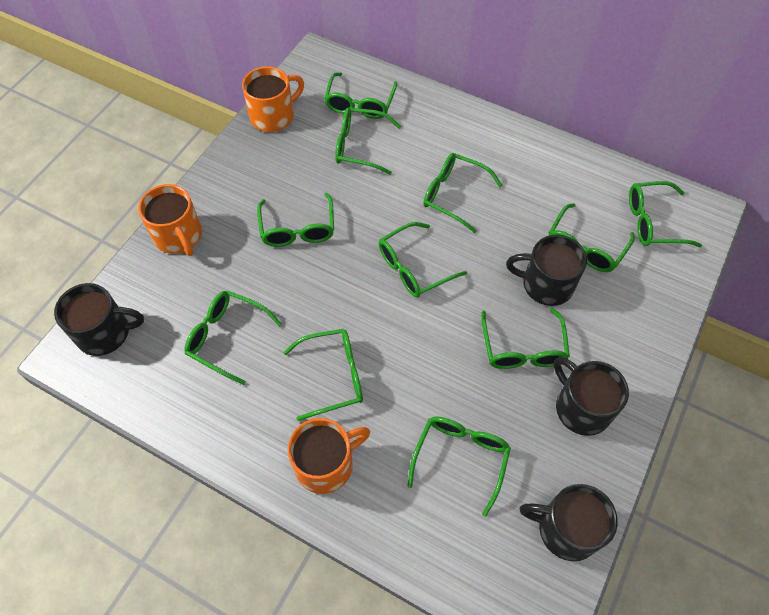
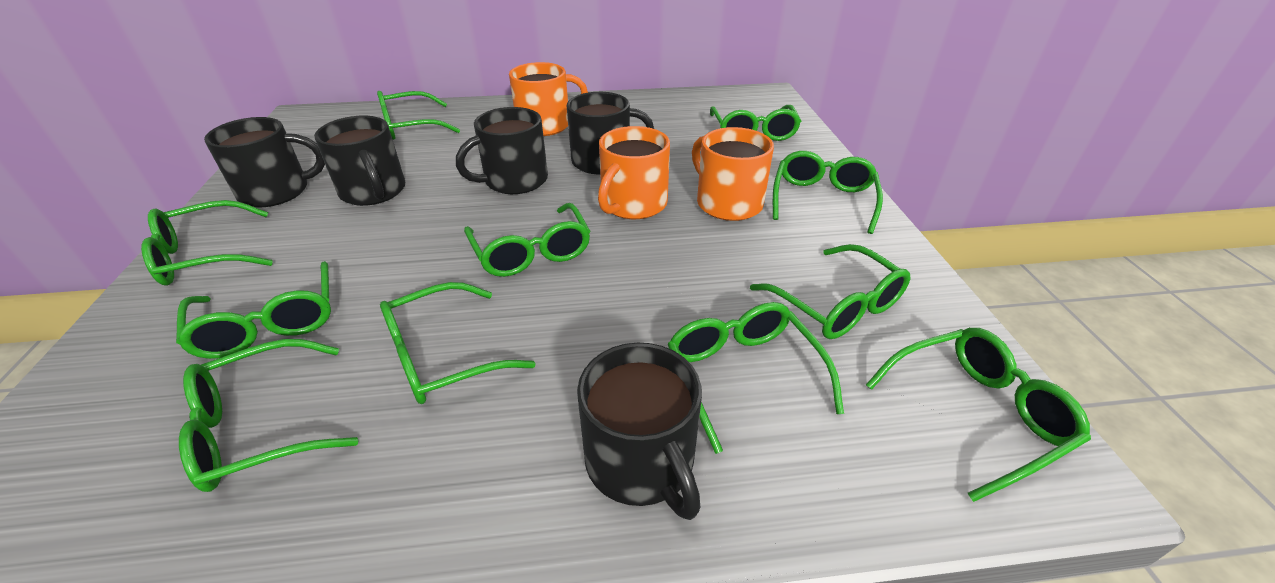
black mug: 4 -> 5

